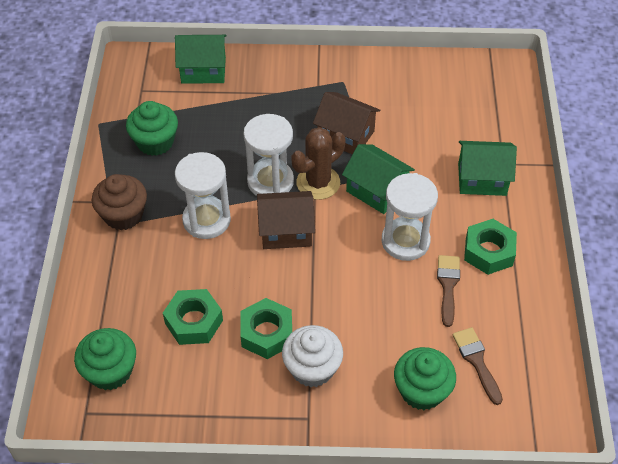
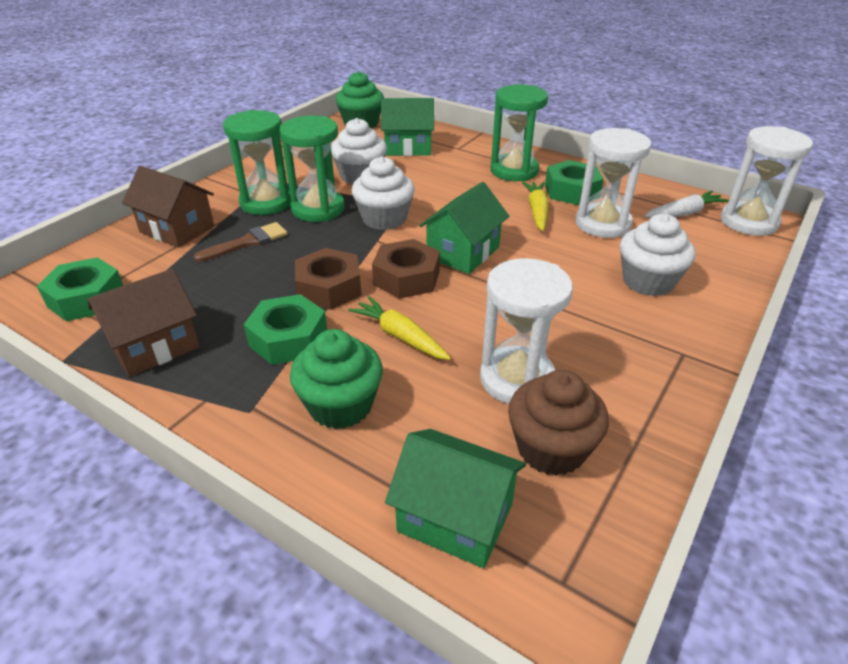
brown brush: 2 -> 1
brown cactus: 1 -> 0
brown nut: 0 -> 2
green cupcake: 3 -> 2
green hourglass: 0 -> 3
white carrot: 0 -> 1
white cupcake: 1 -> 3
yellow carrot: 0 -> 2

